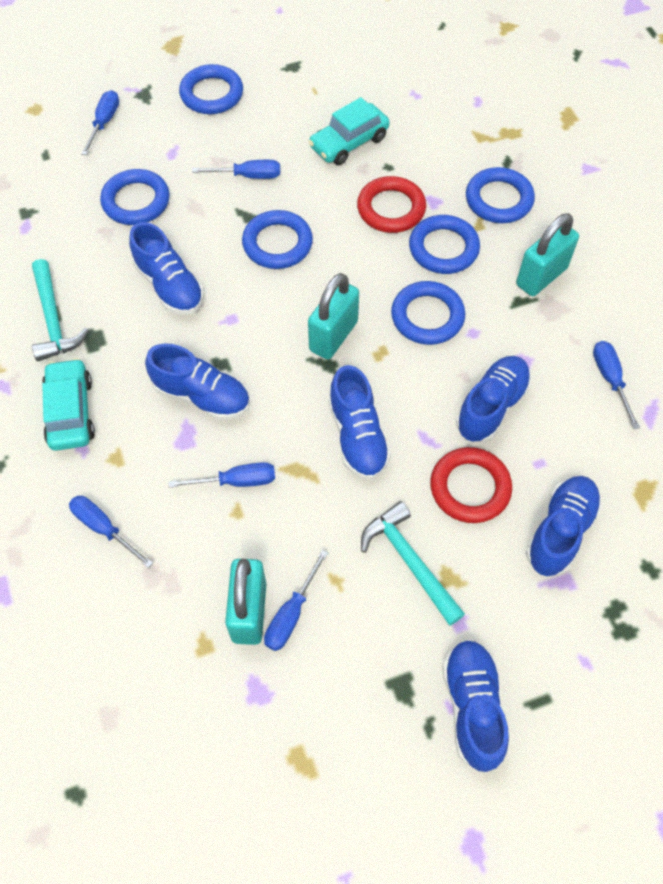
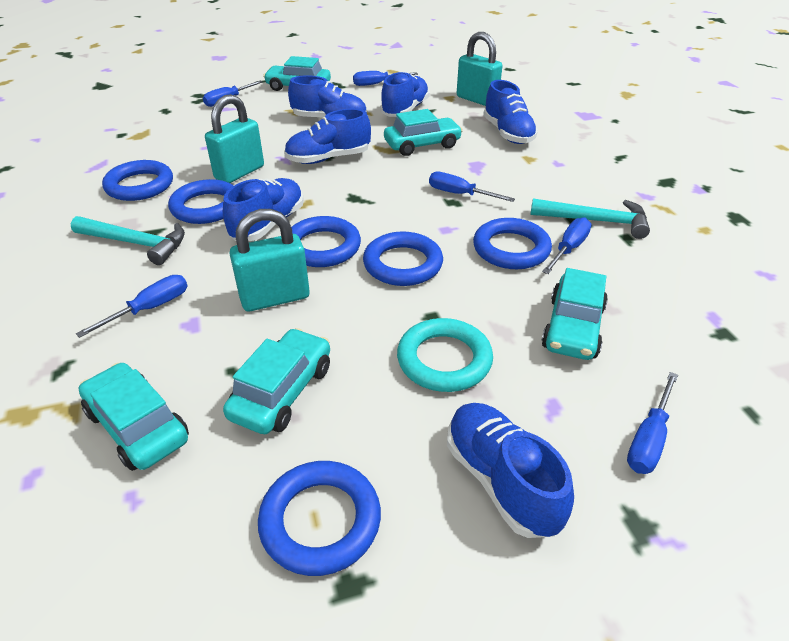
red ring: 2 -> 0
turquoise car: 2 -> 5
turquoise ring: 0 -> 1

